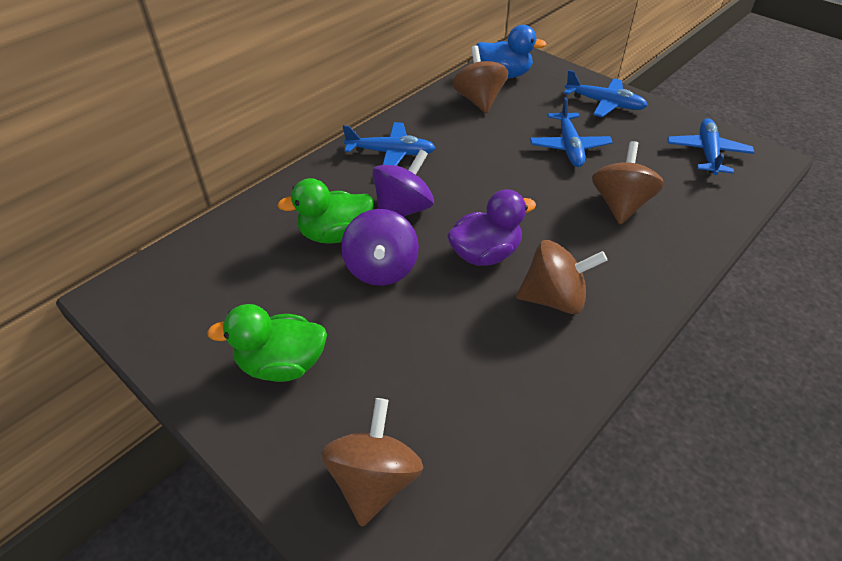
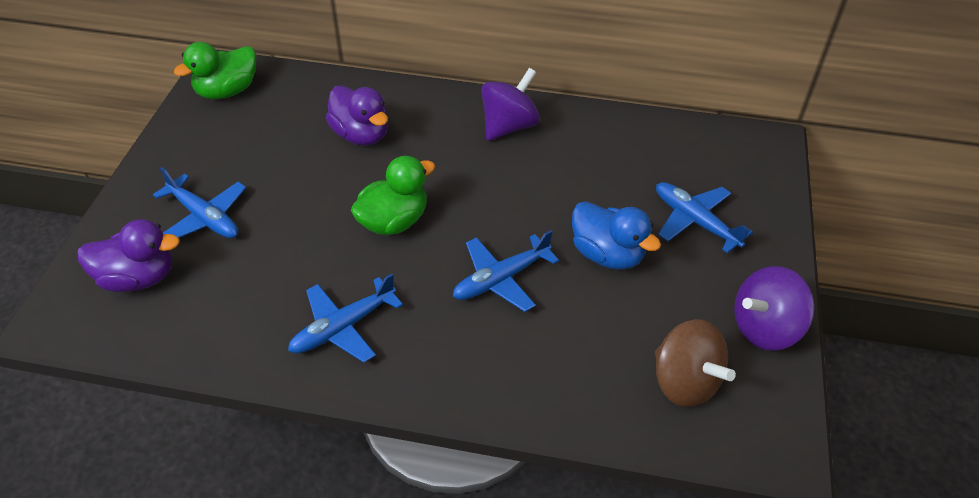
brown spinning top: 4 -> 1
purple duck: 1 -> 2

